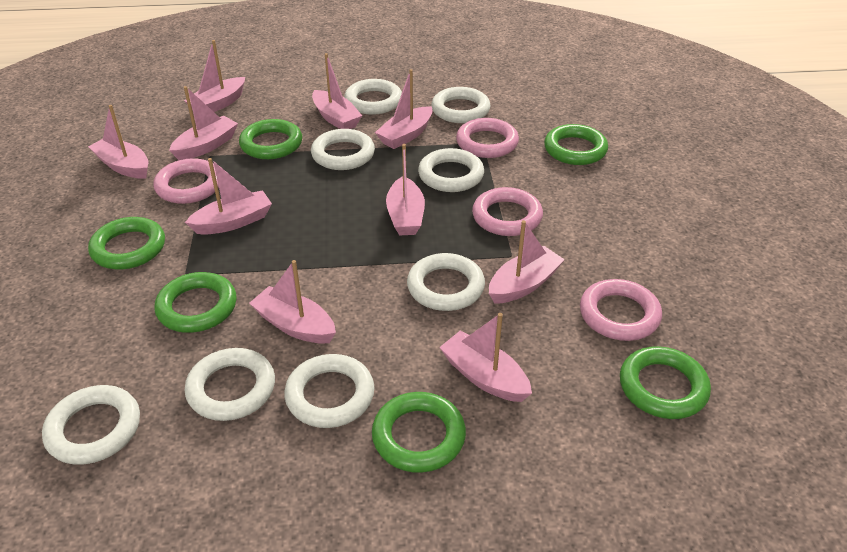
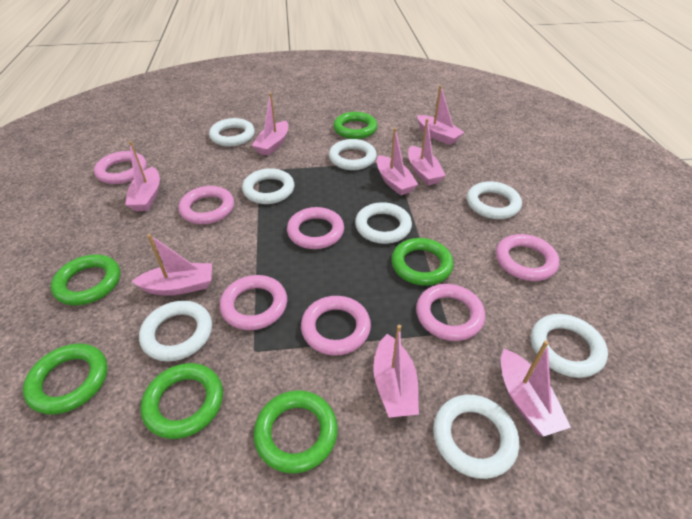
pink boat: 10 -> 8
pink ring: 4 -> 7

